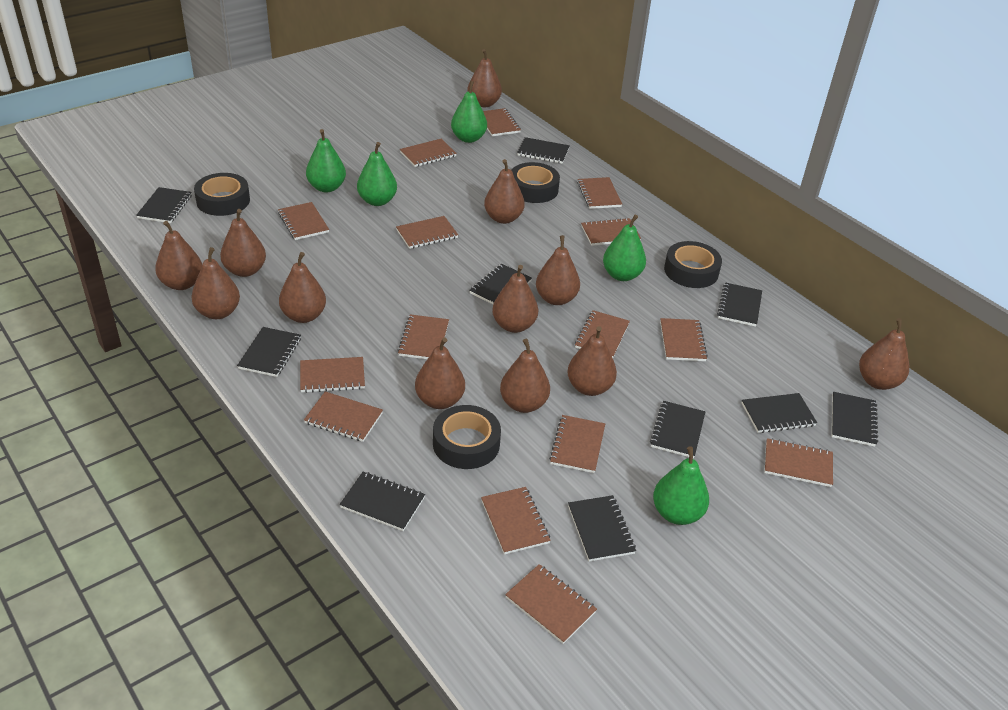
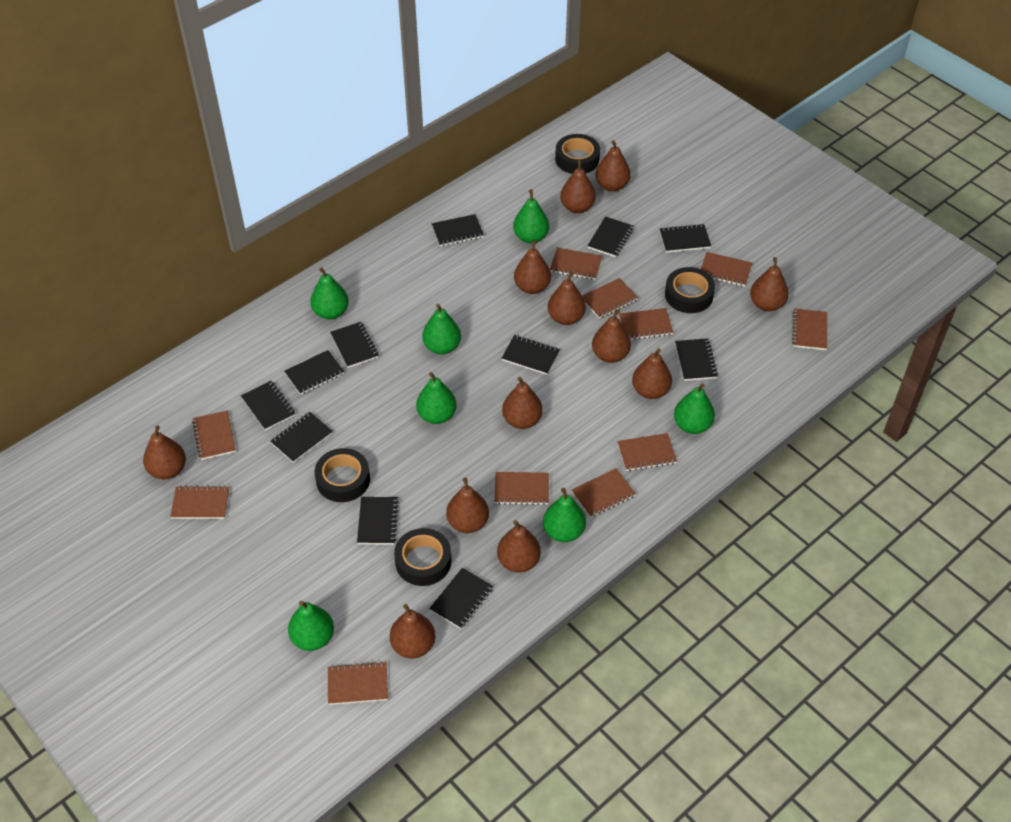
black notebook: 10 -> 11
brown notebook: 15 -> 11
green pear: 5 -> 7

